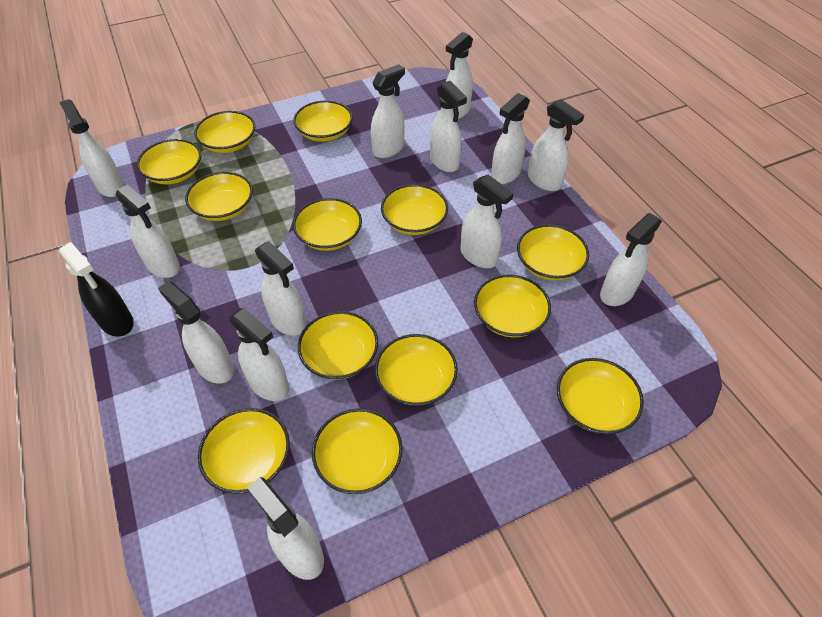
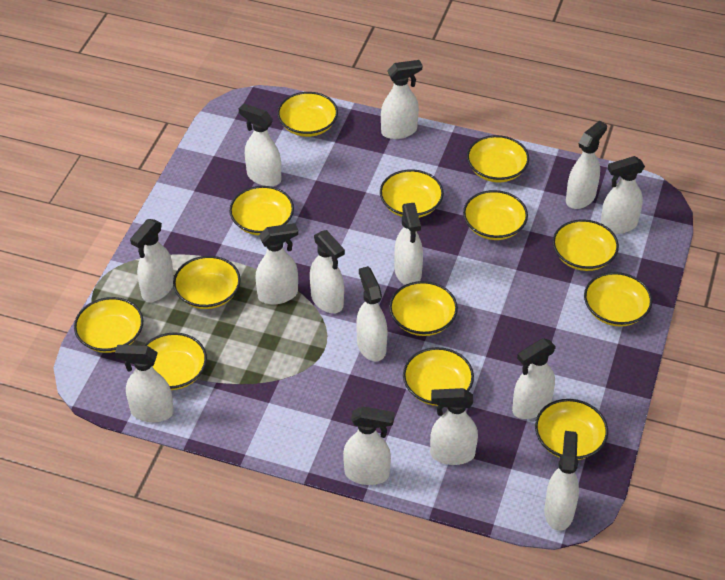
black spray bottle: 1 -> 0
white spray bottle: 13 -> 14

